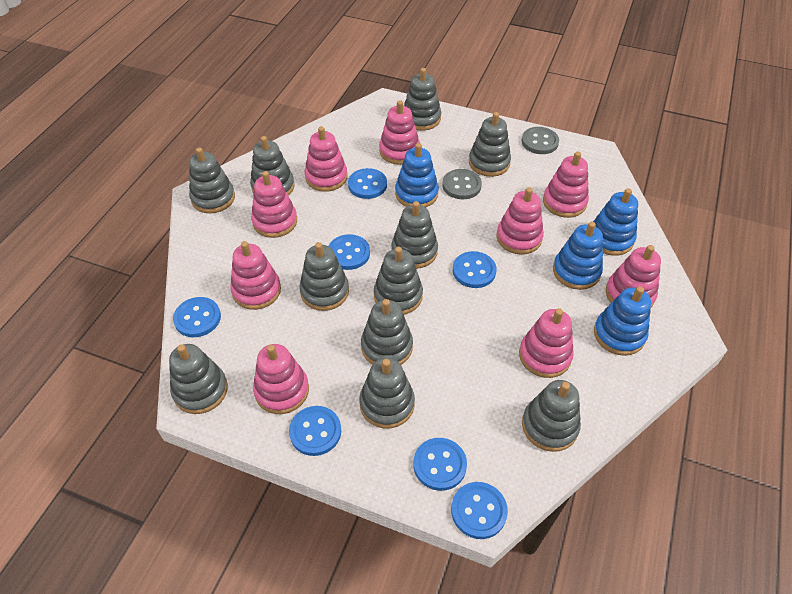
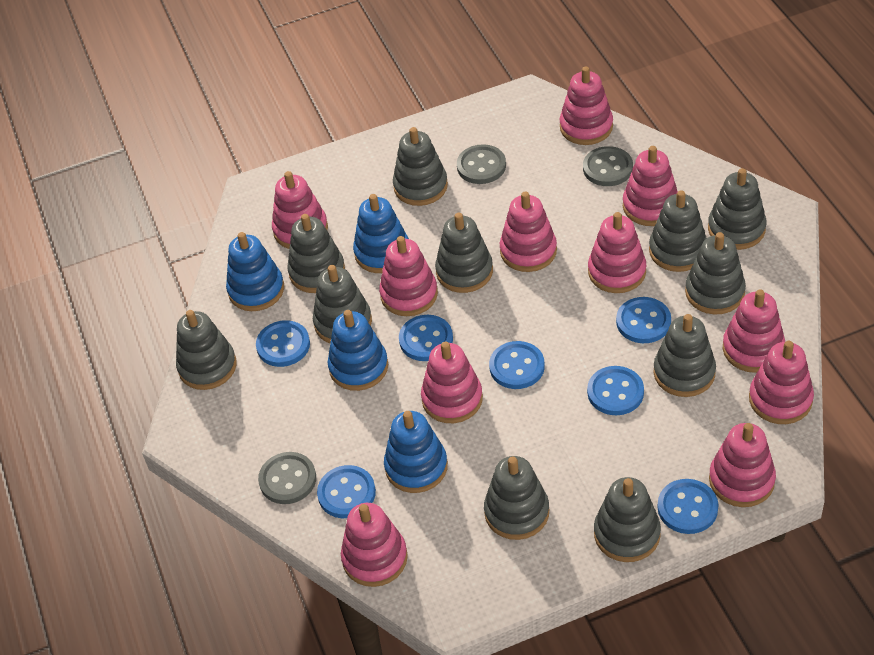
grey button: 2 -> 3
pink stacking toy: 9 -> 11

